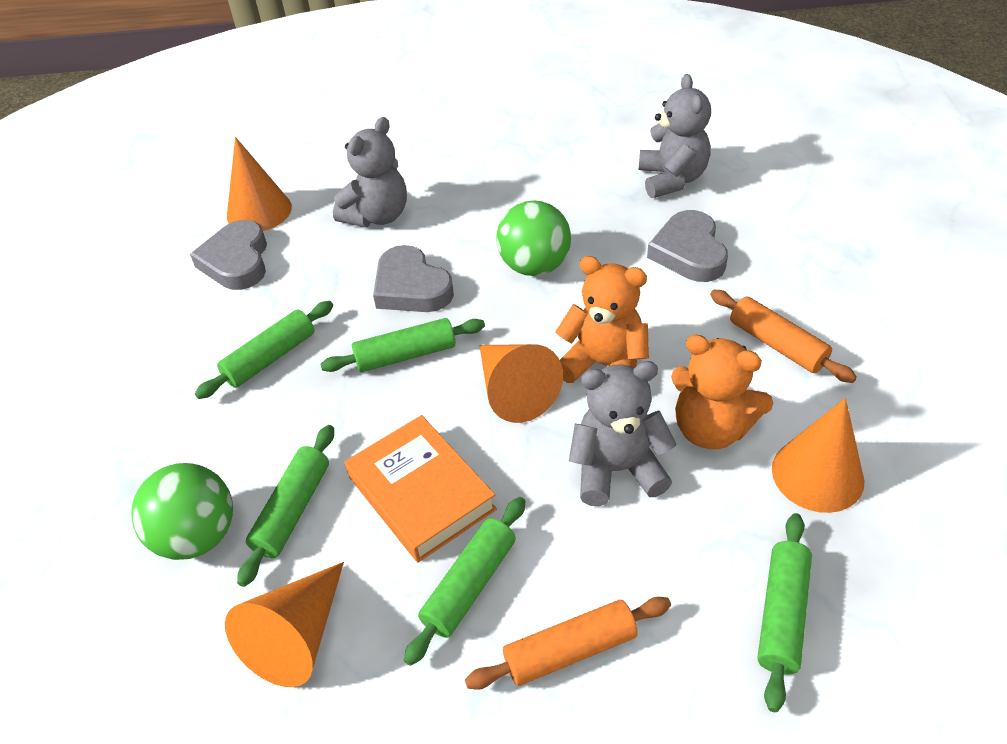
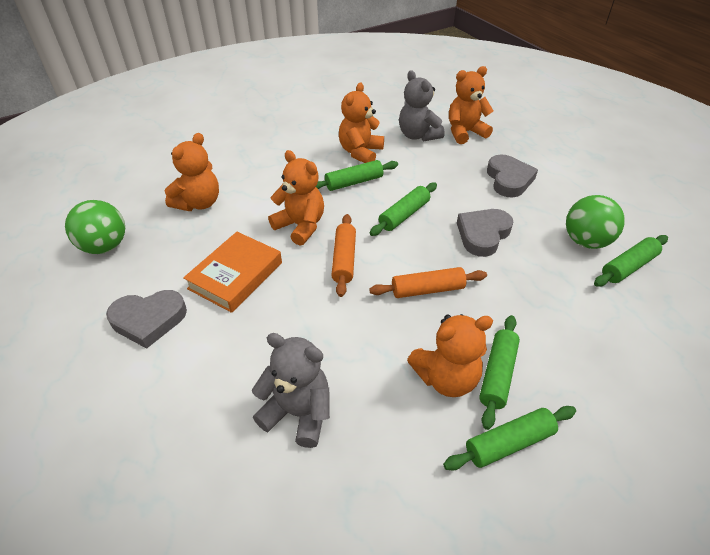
grey teddy bear: 3 -> 2
orange cone: 4 -> 0
orange teddy bear: 2 -> 5

